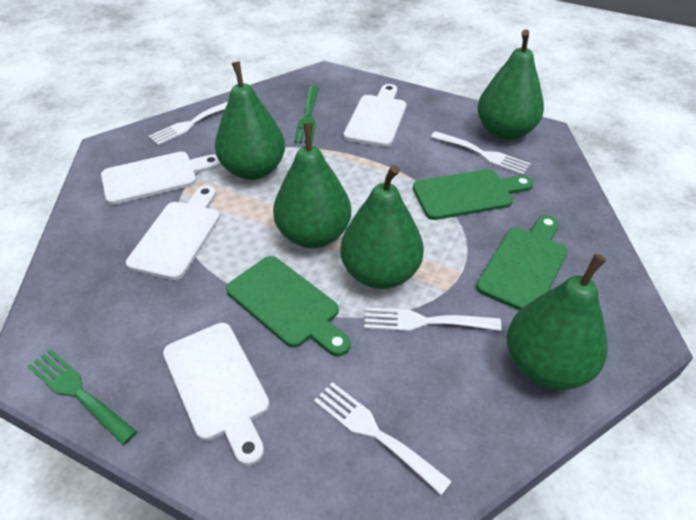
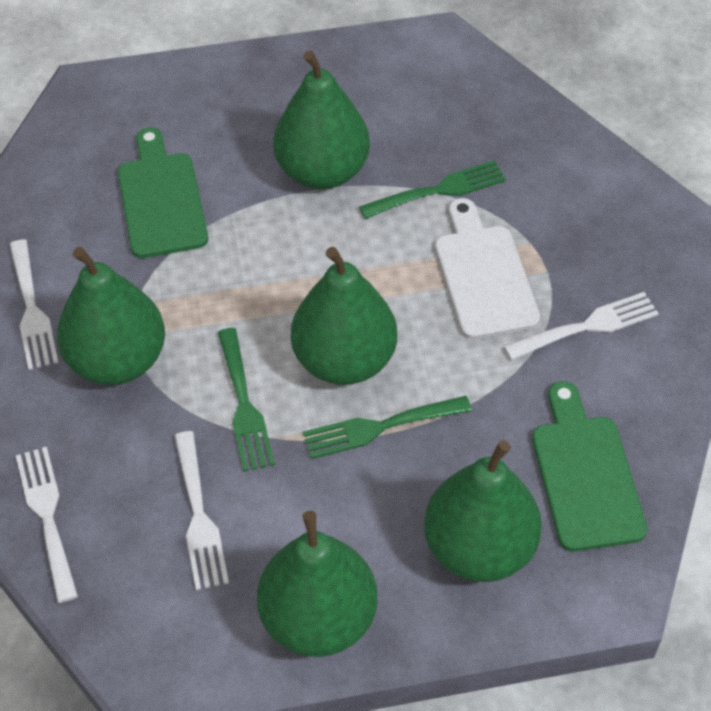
green cutting board: 3 -> 2
green fork: 2 -> 3
white cutting board: 4 -> 1

